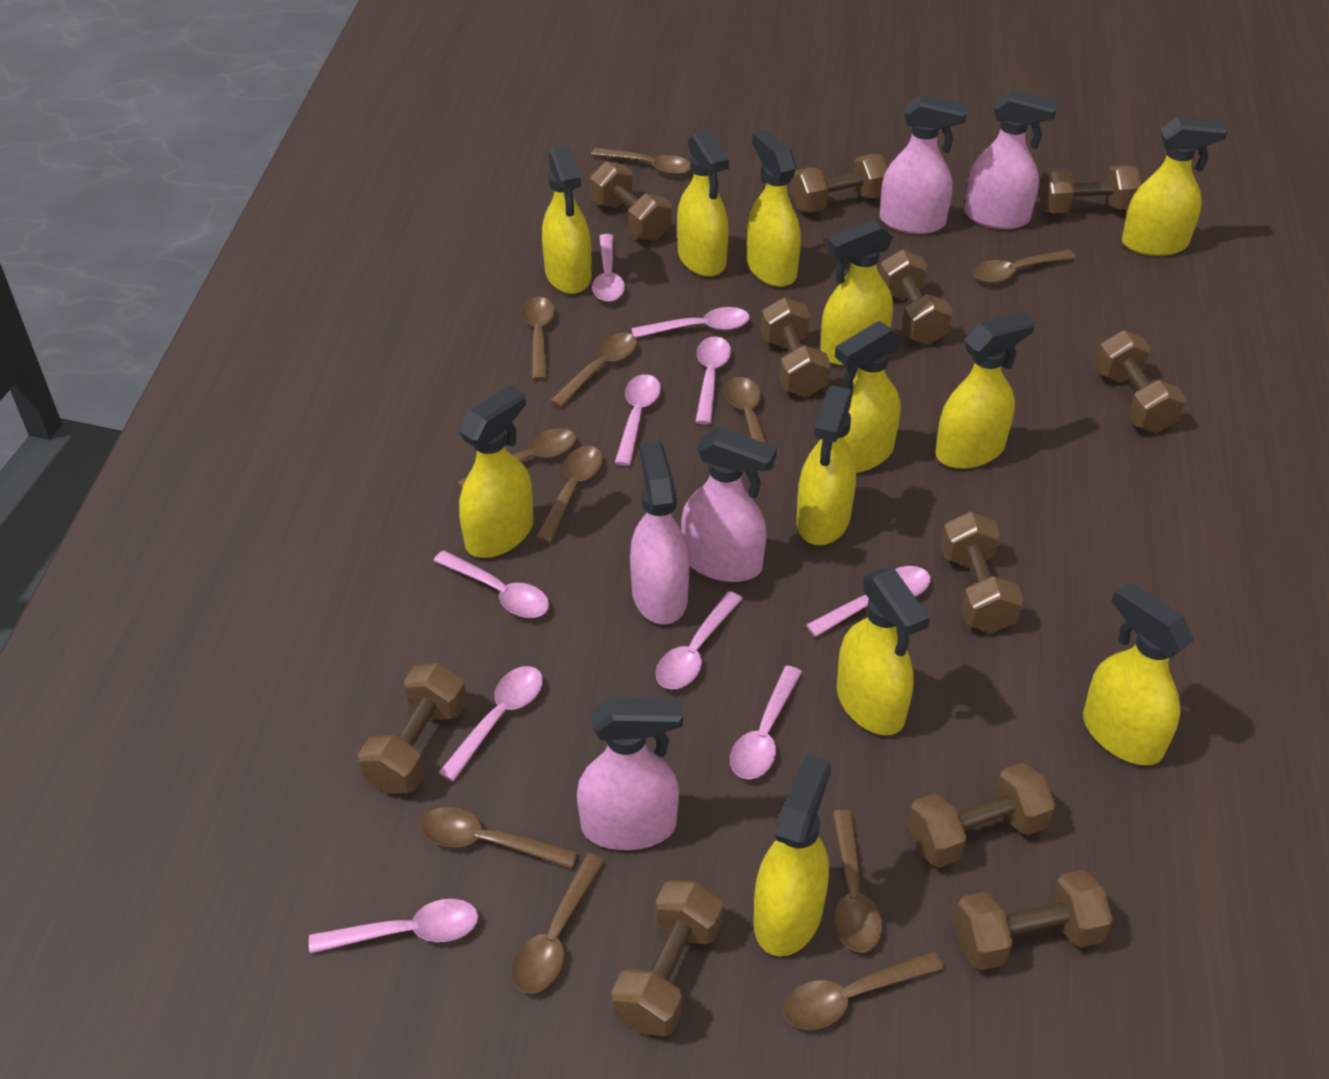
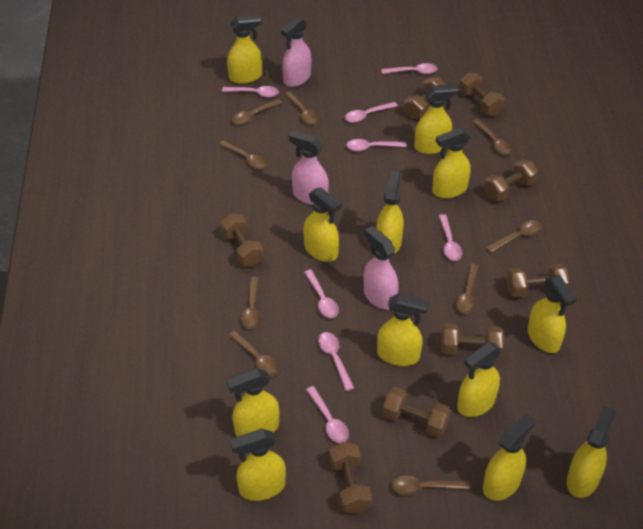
brown dumbbell: 11 -> 8
brown spoon: 11 -> 9
pink spoon: 10 -> 8
pink spray bottle: 5 -> 3

